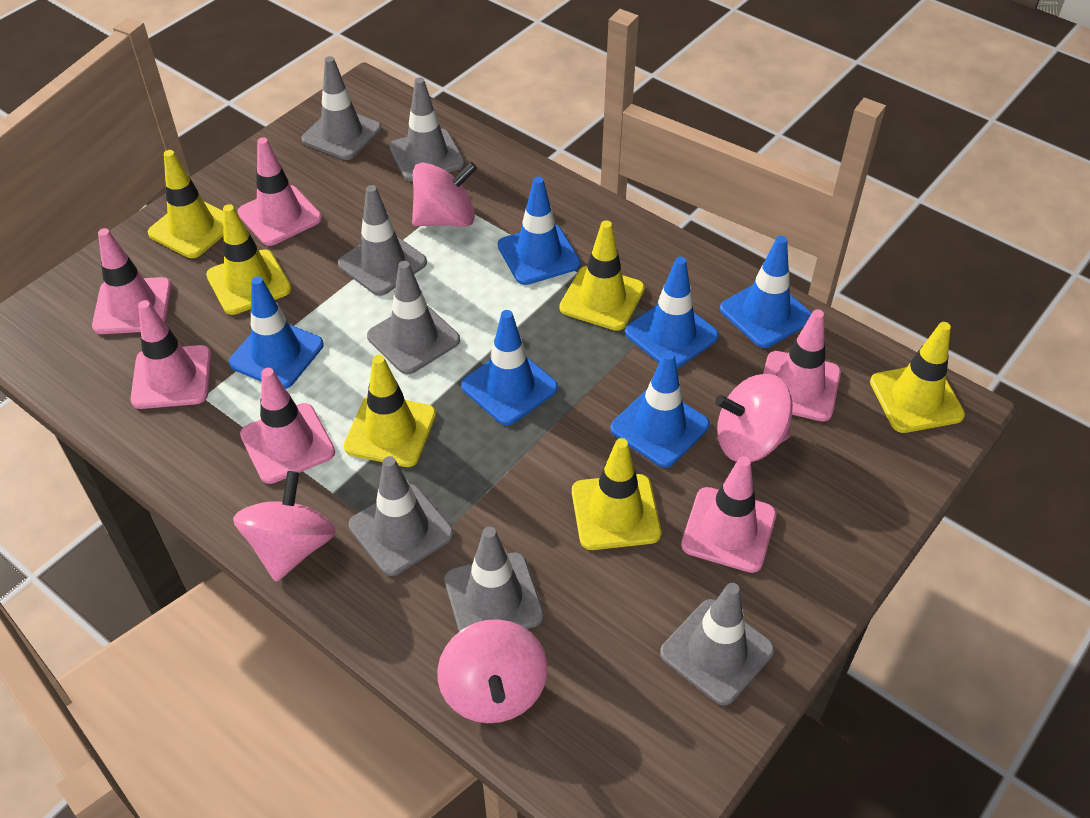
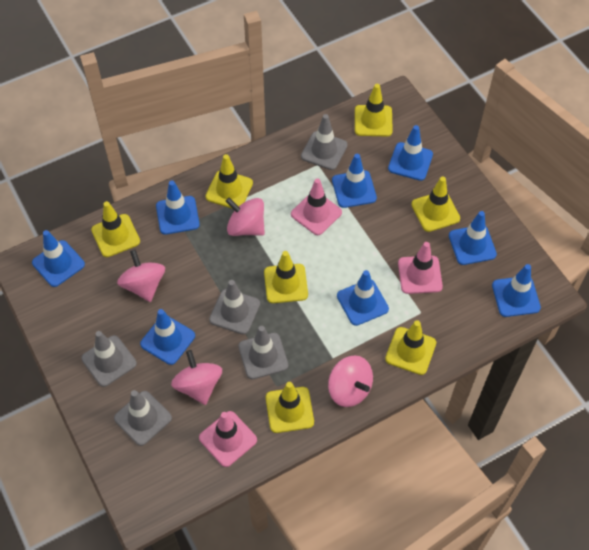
blue traffic cone: 6 -> 8
grey traffic cone: 7 -> 5
pink traffic cone: 6 -> 3
yellow traffic cone: 6 -> 7

